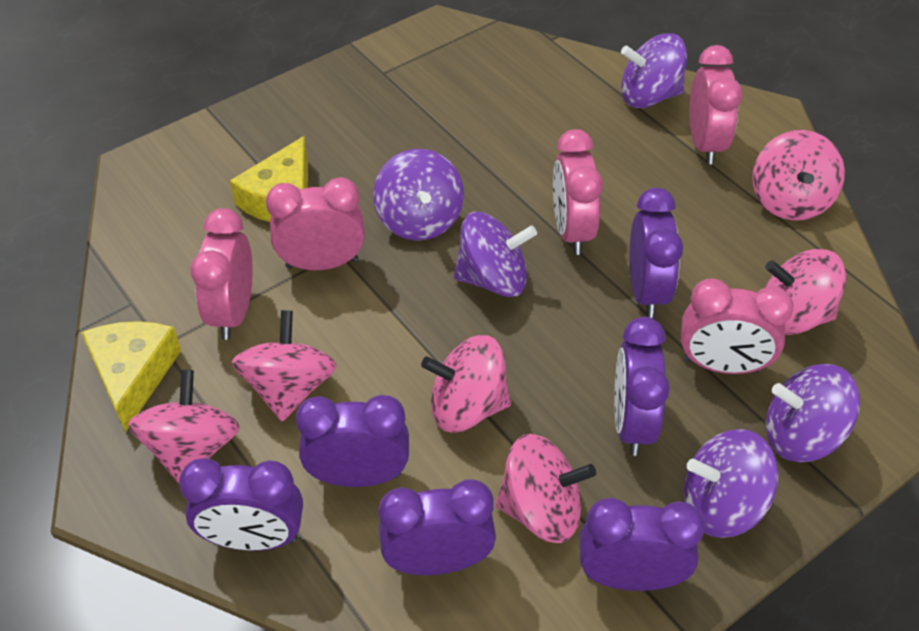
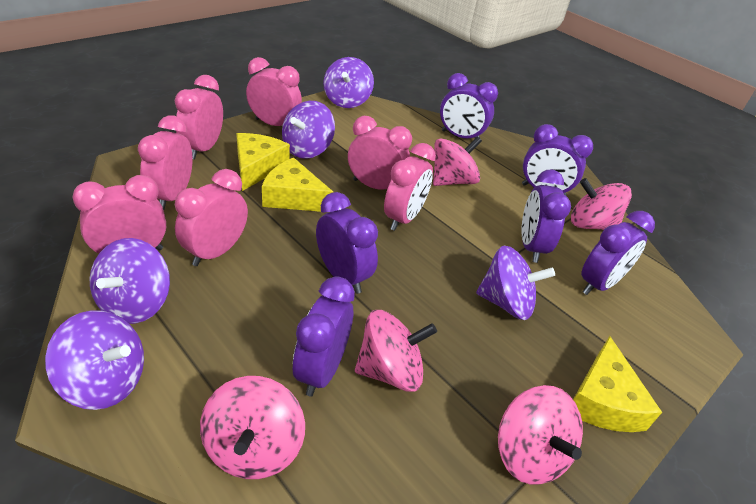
pink clock: 5 -> 7
pink spinning top: 6 -> 5
yellow cheese: 2 -> 3

